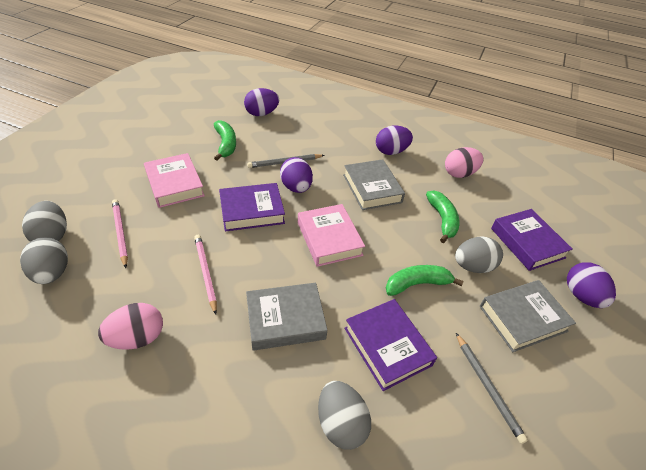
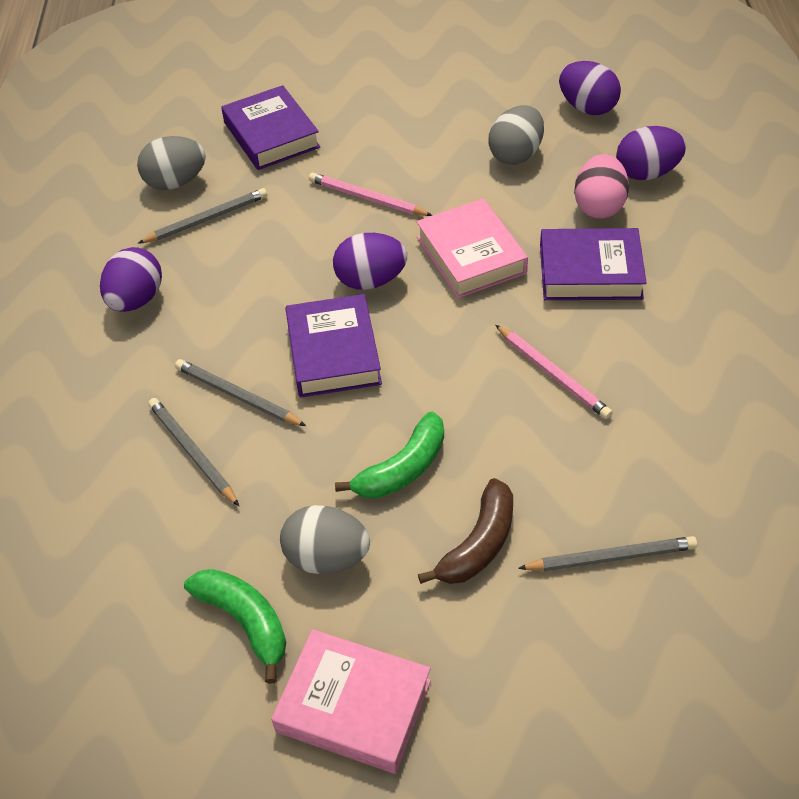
brown banana: 0 -> 1
green banana: 3 -> 2
grey book: 3 -> 0
grey egg: 4 -> 3
grey pencil: 2 -> 4
pink egg: 2 -> 1

